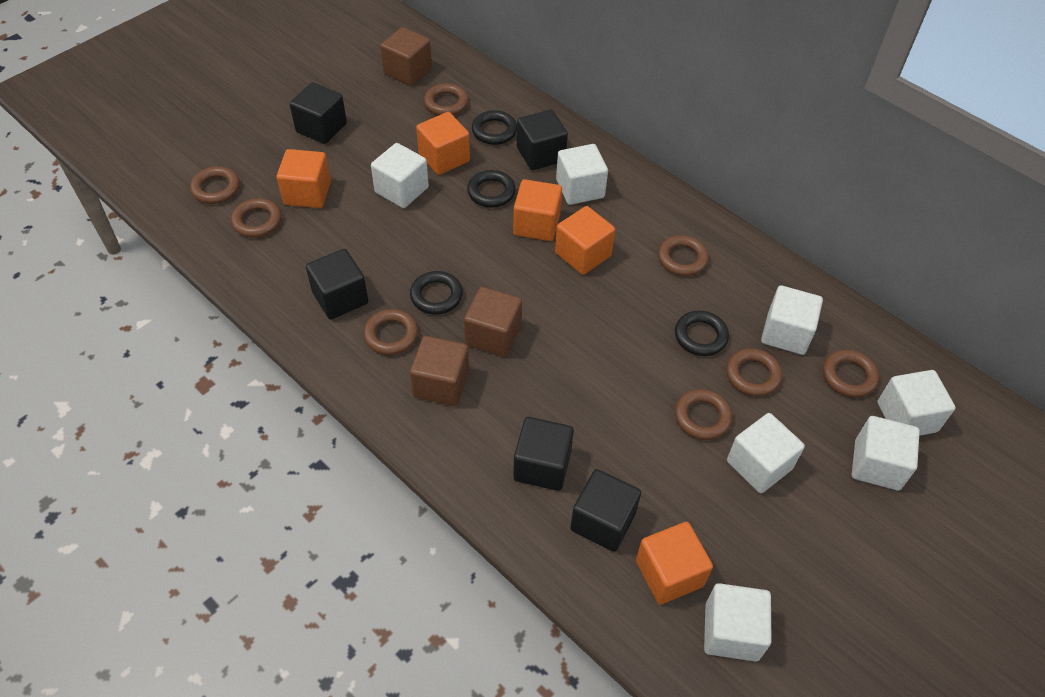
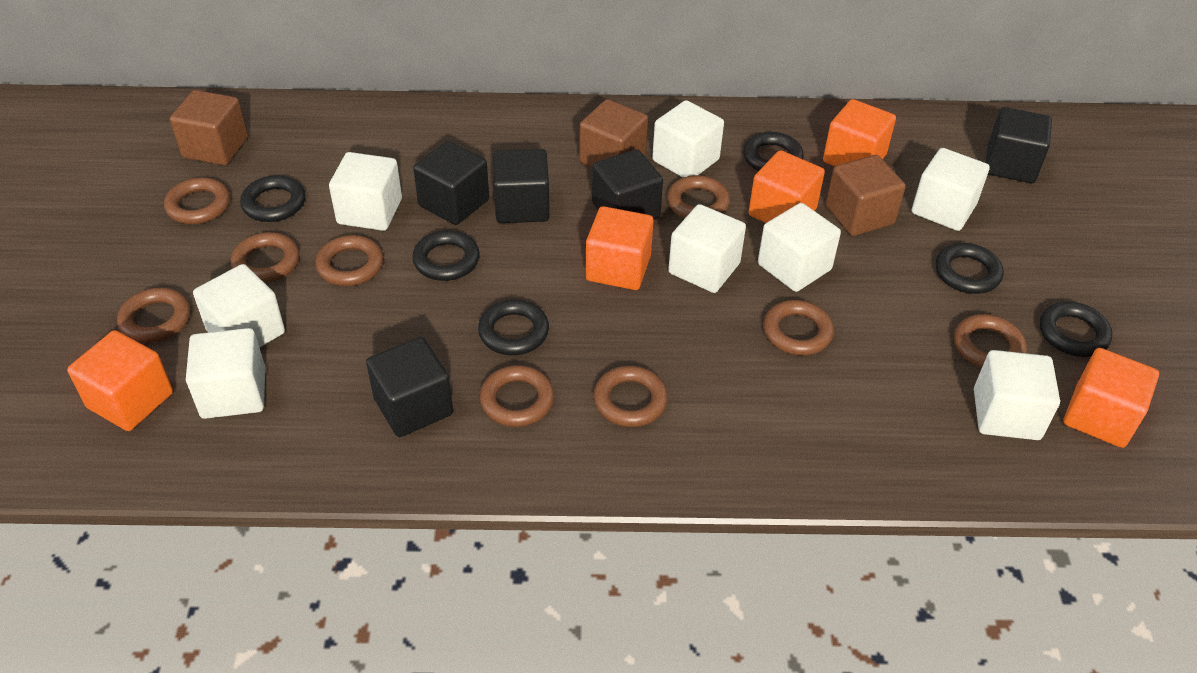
black ring: 4 -> 6
brown ring: 8 -> 9
white cube: 7 -> 8

